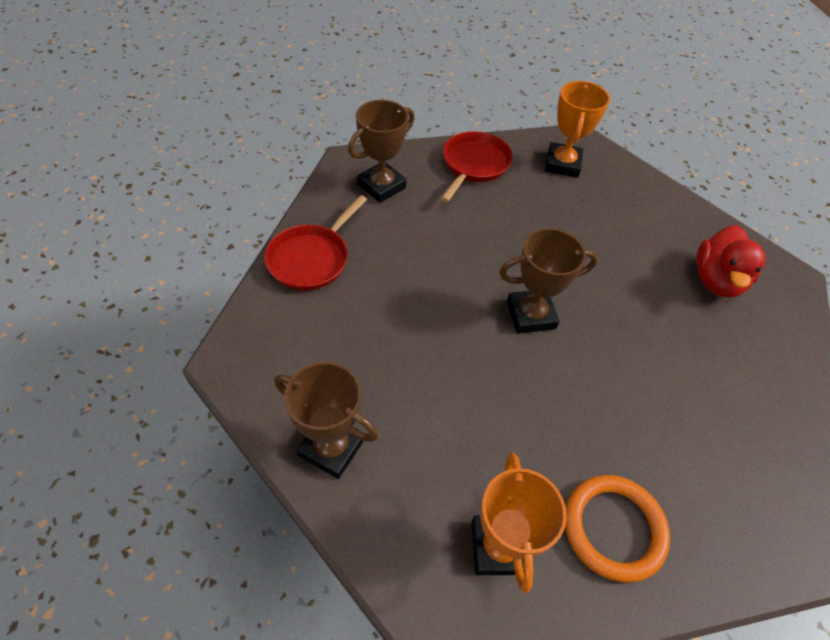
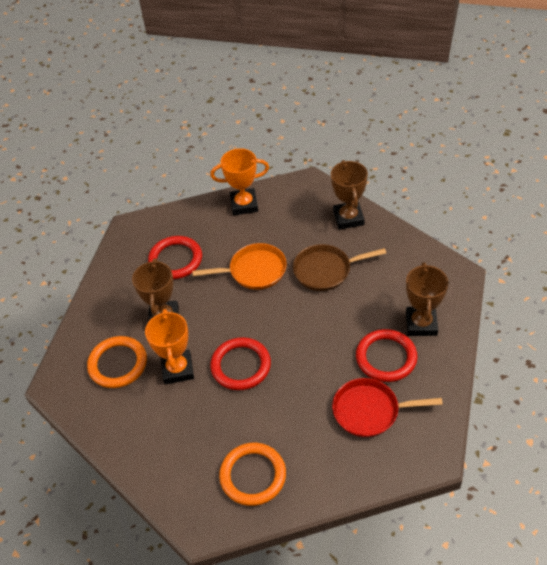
brown pan: 0 -> 1
orange pan: 0 -> 1
orange ring: 1 -> 2
red duck: 1 -> 0
red pan: 2 -> 1
red ring: 0 -> 3

